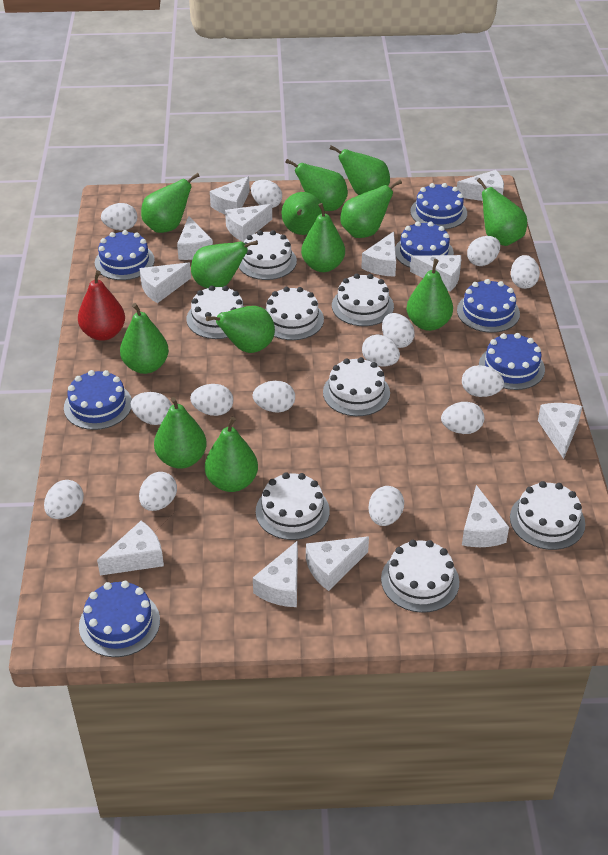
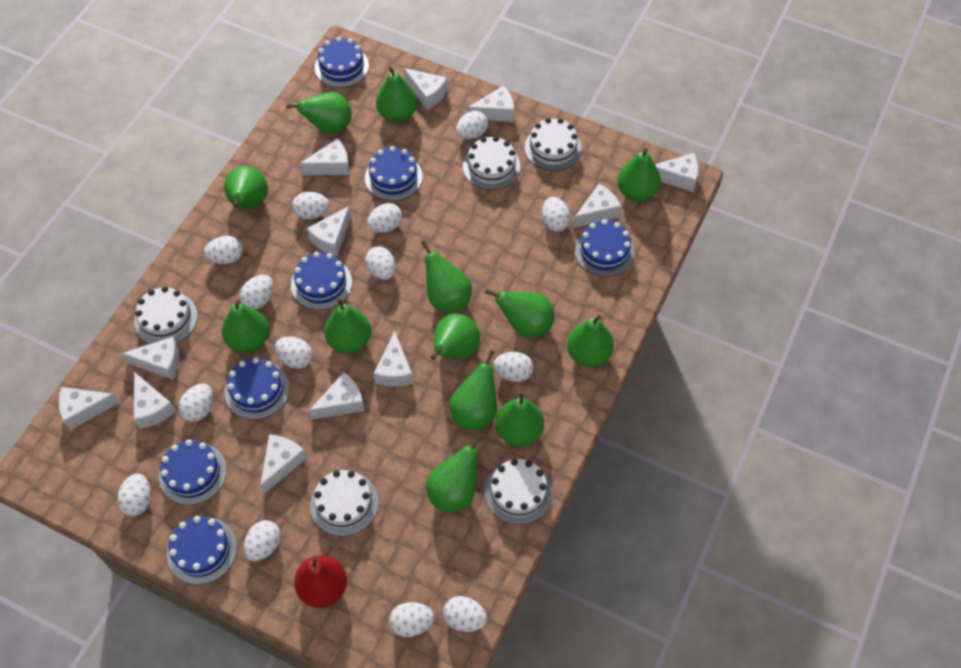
white cake: 8 -> 5

